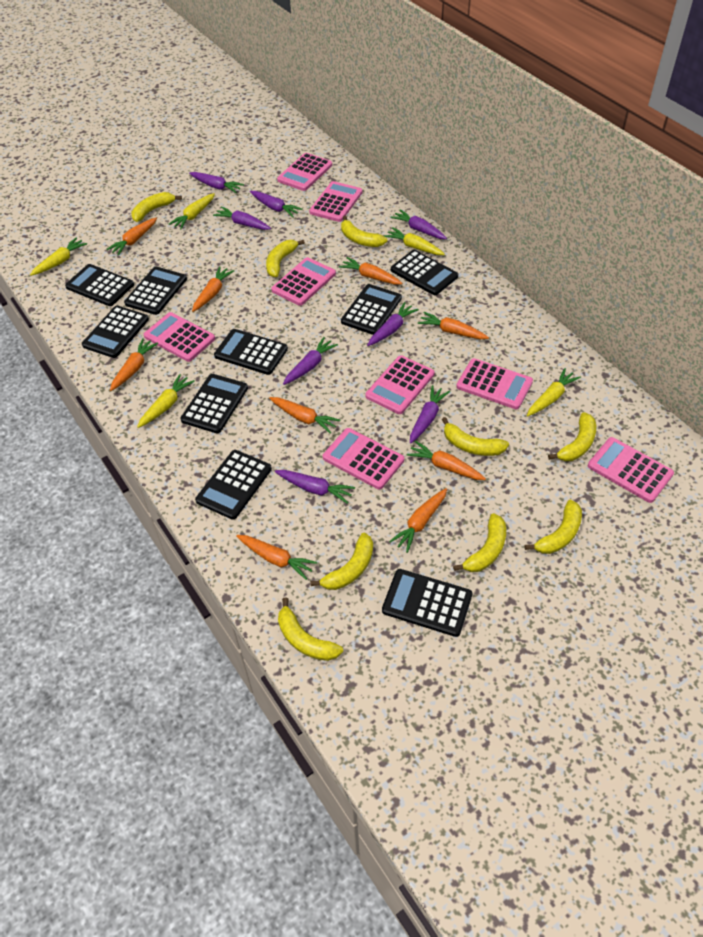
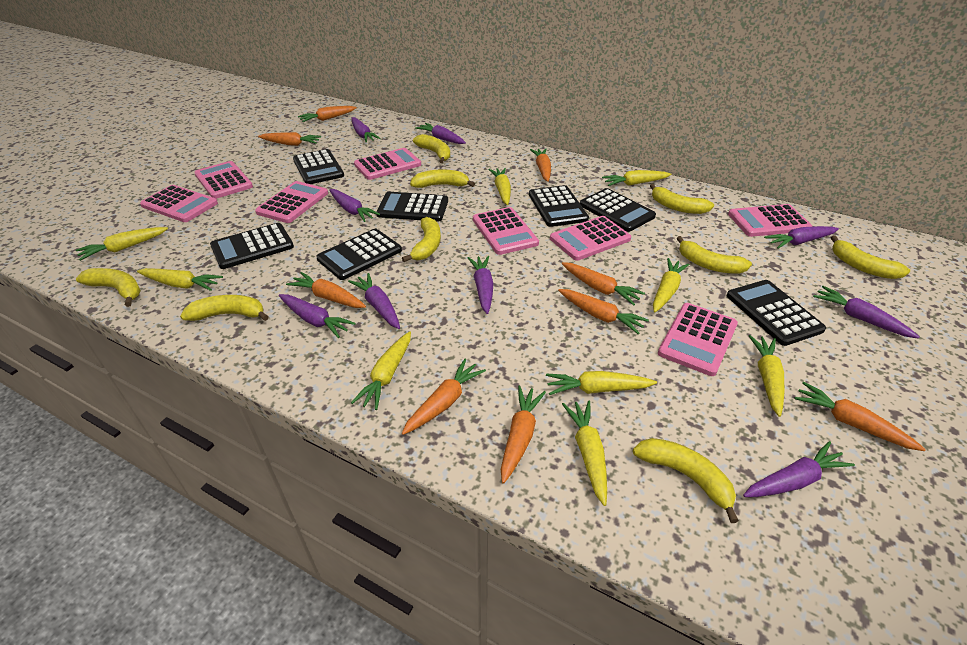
black calculator: 9 -> 7
purple carrot: 8 -> 9
yellow carrot: 5 -> 9

